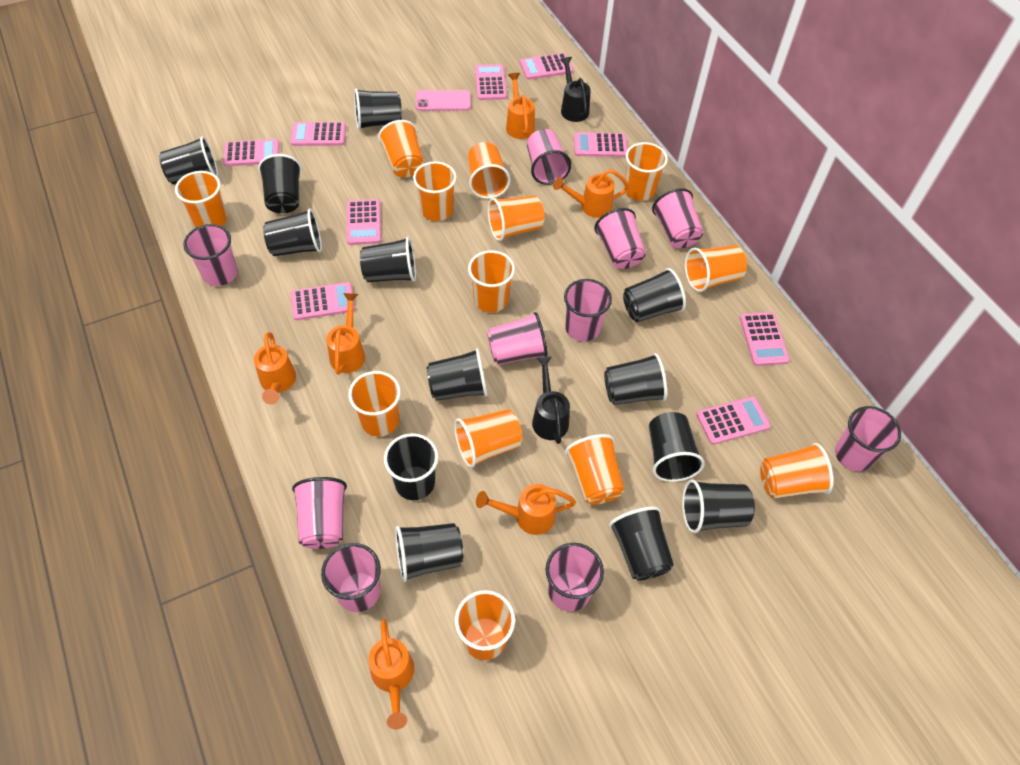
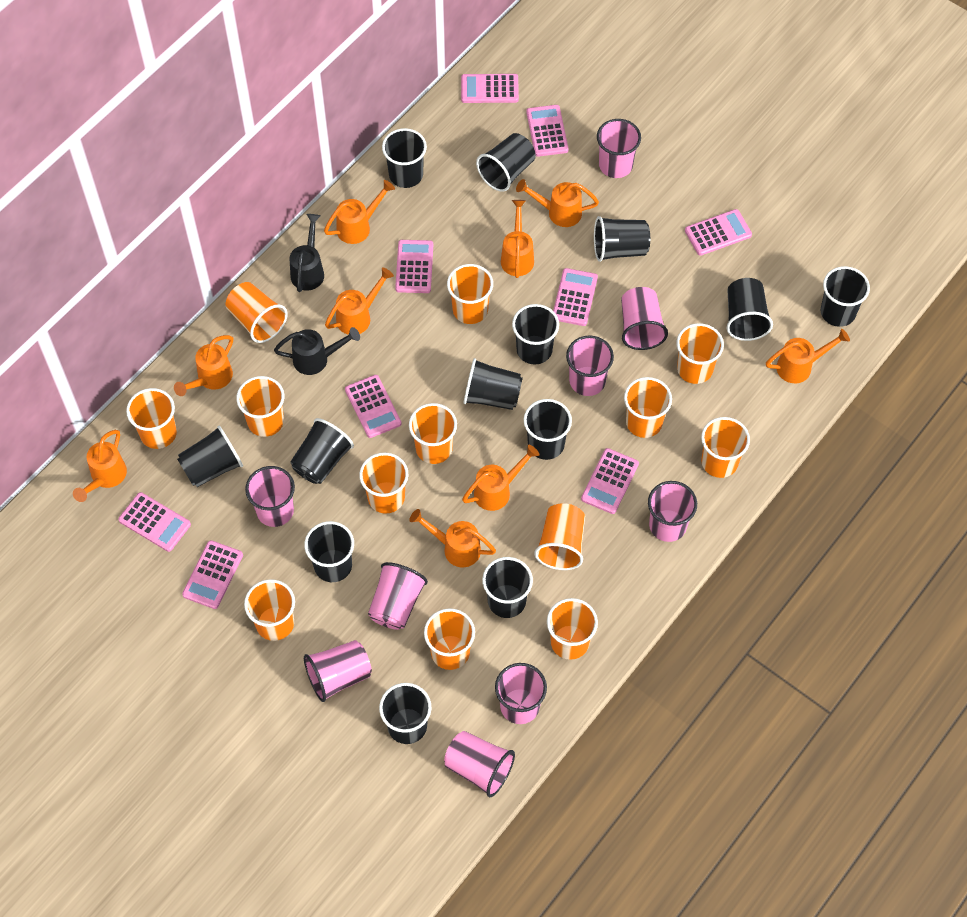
orange watering can: 6 -> 9
pink cup: 10 -> 9
pink phone: 1 -> 0

